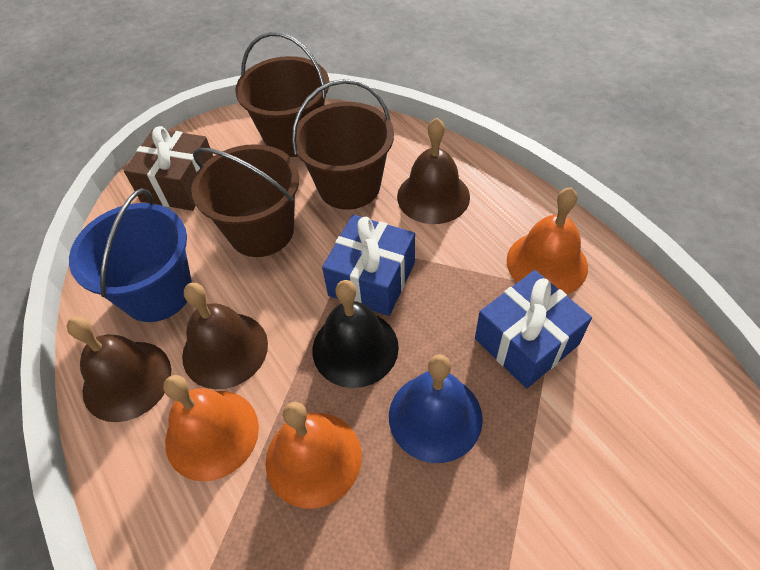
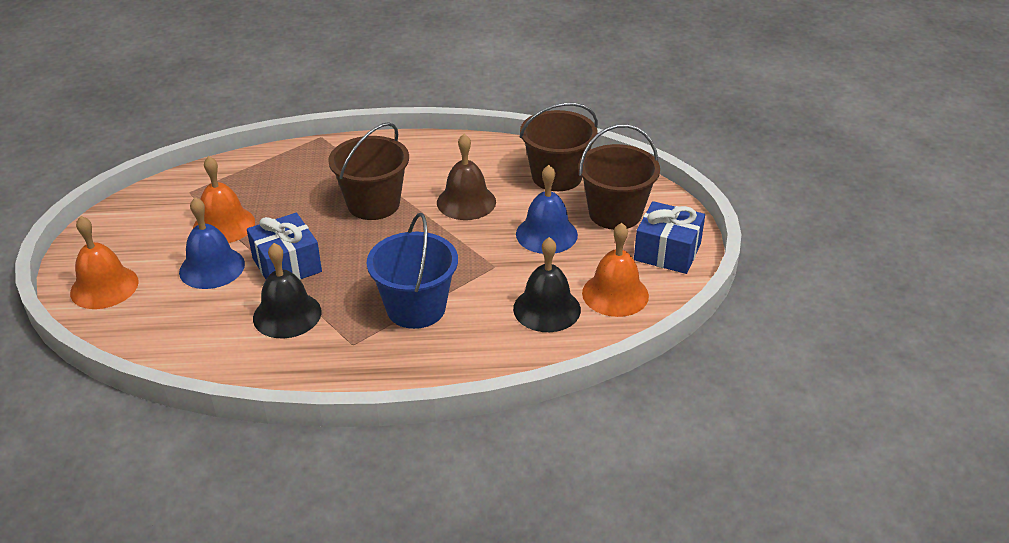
black bell: 1 -> 2
blue bell: 1 -> 2
brown bell: 3 -> 1
brown gift: 1 -> 0

